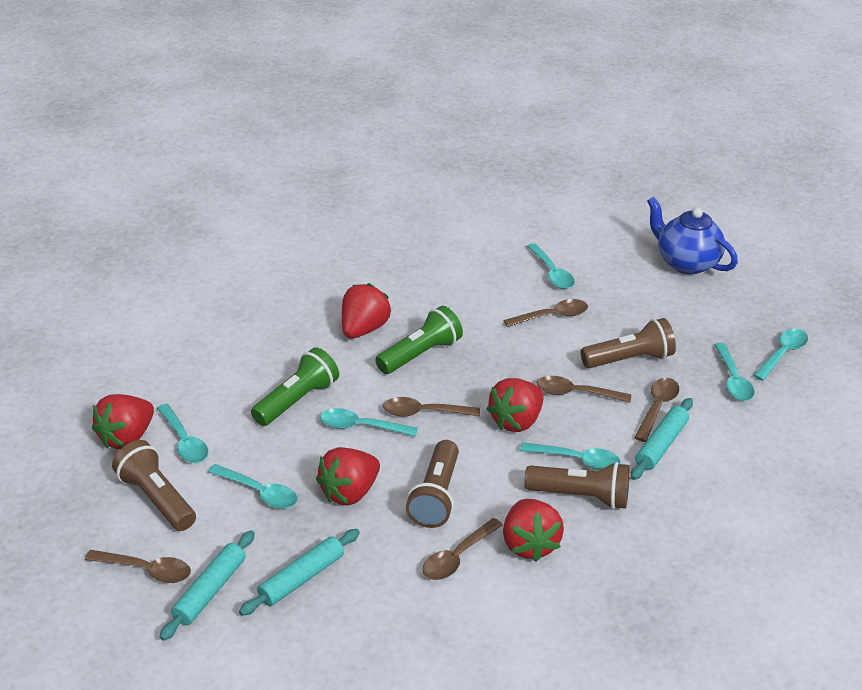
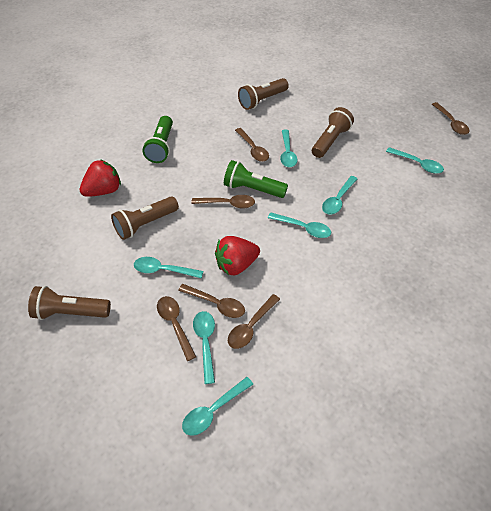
blue teapot: 1 -> 0
red strawberry: 5 -> 2
turquoise rolling pin: 3 -> 0

